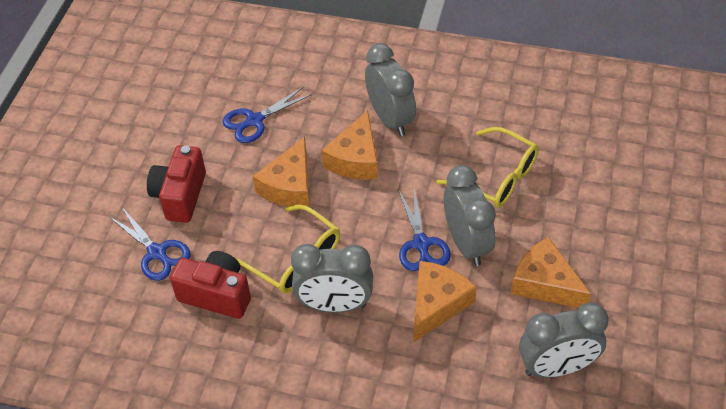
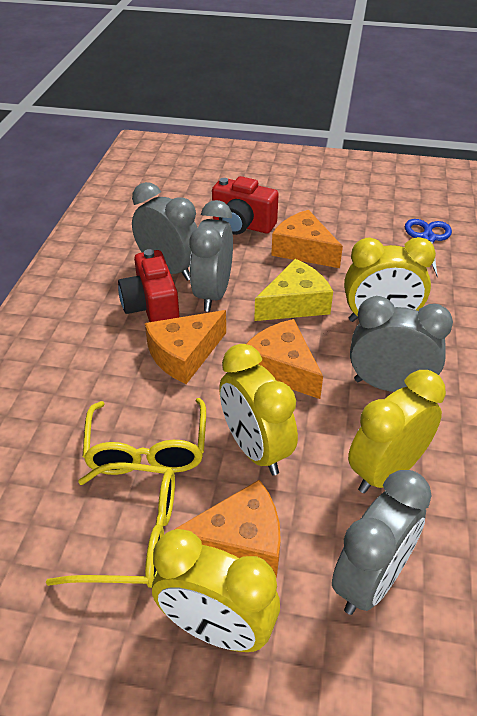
blue scissors: 3 -> 1
yellow cheese: 0 -> 1
yellow clock: 0 -> 4

